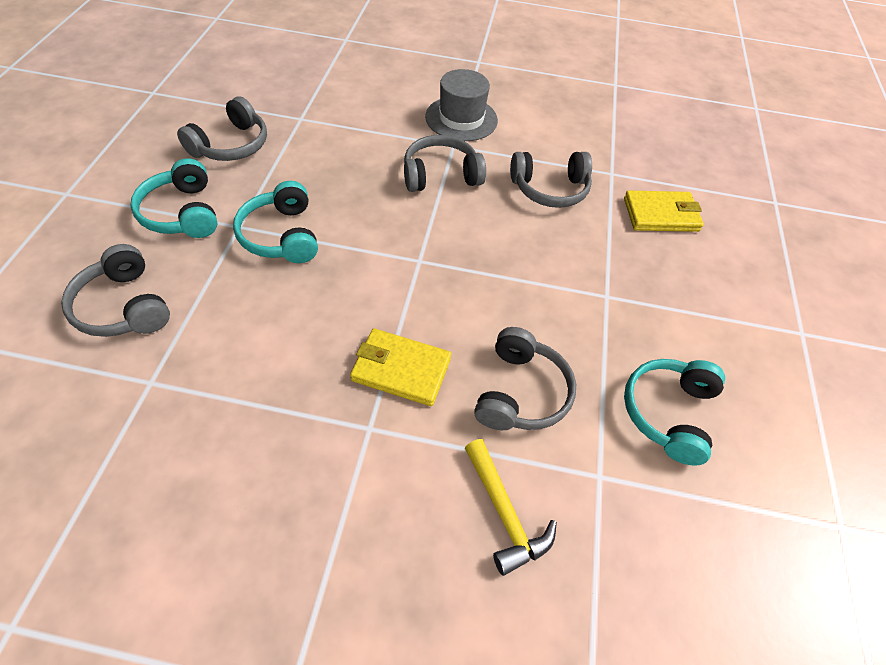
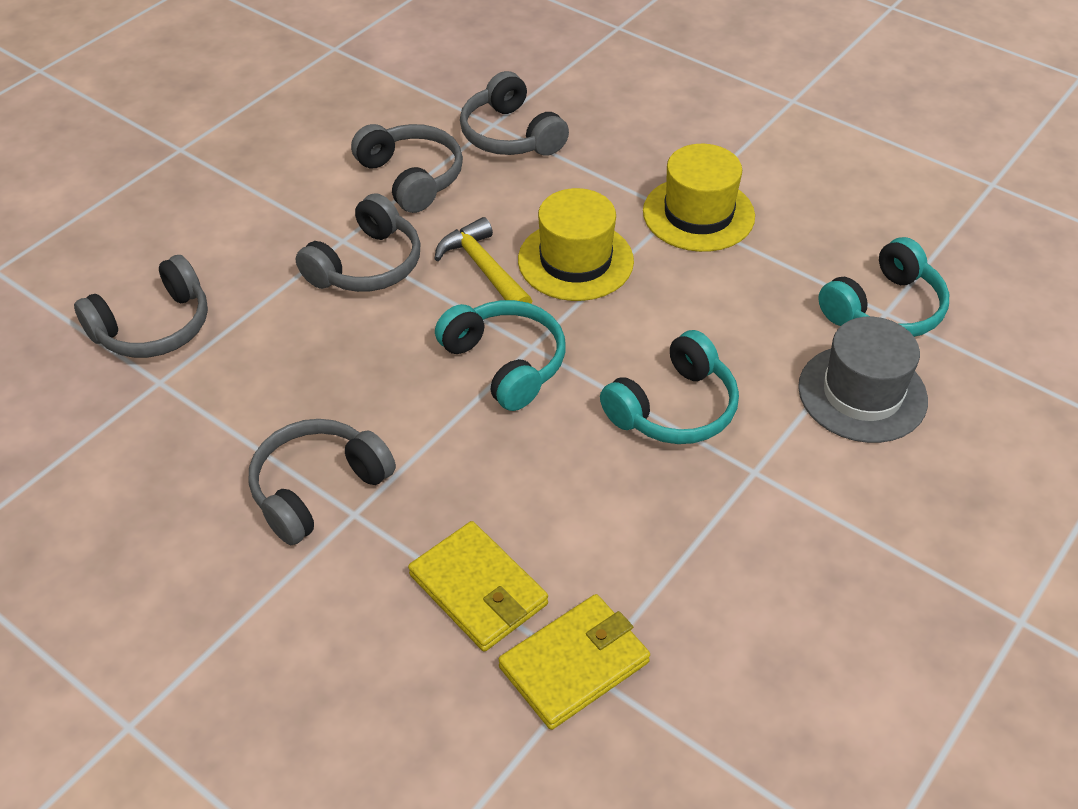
yellow hat: 0 -> 2

